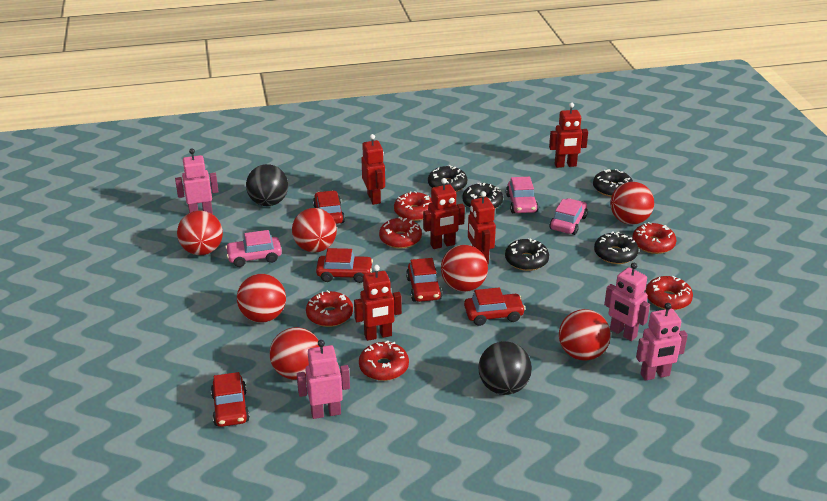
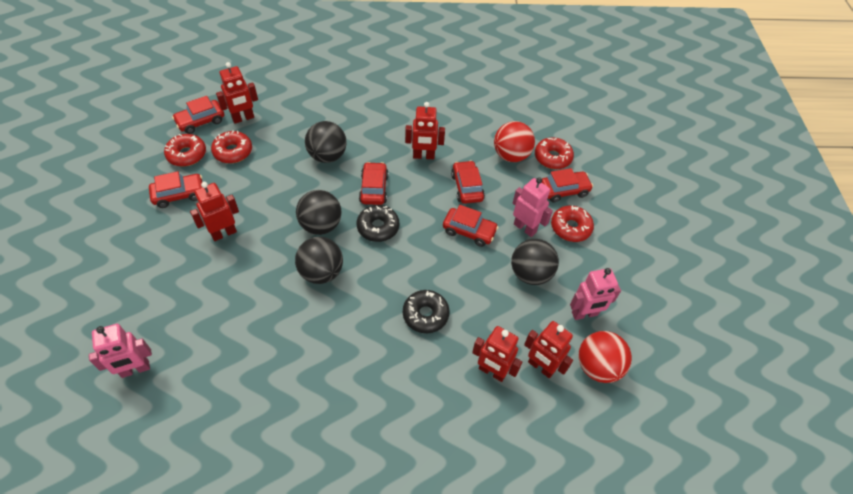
black ball: 2 -> 4
black donut: 5 -> 2
pink car: 3 -> 0
pink robot: 4 -> 3
red ball: 7 -> 2
red car: 5 -> 6
red donut: 6 -> 4

